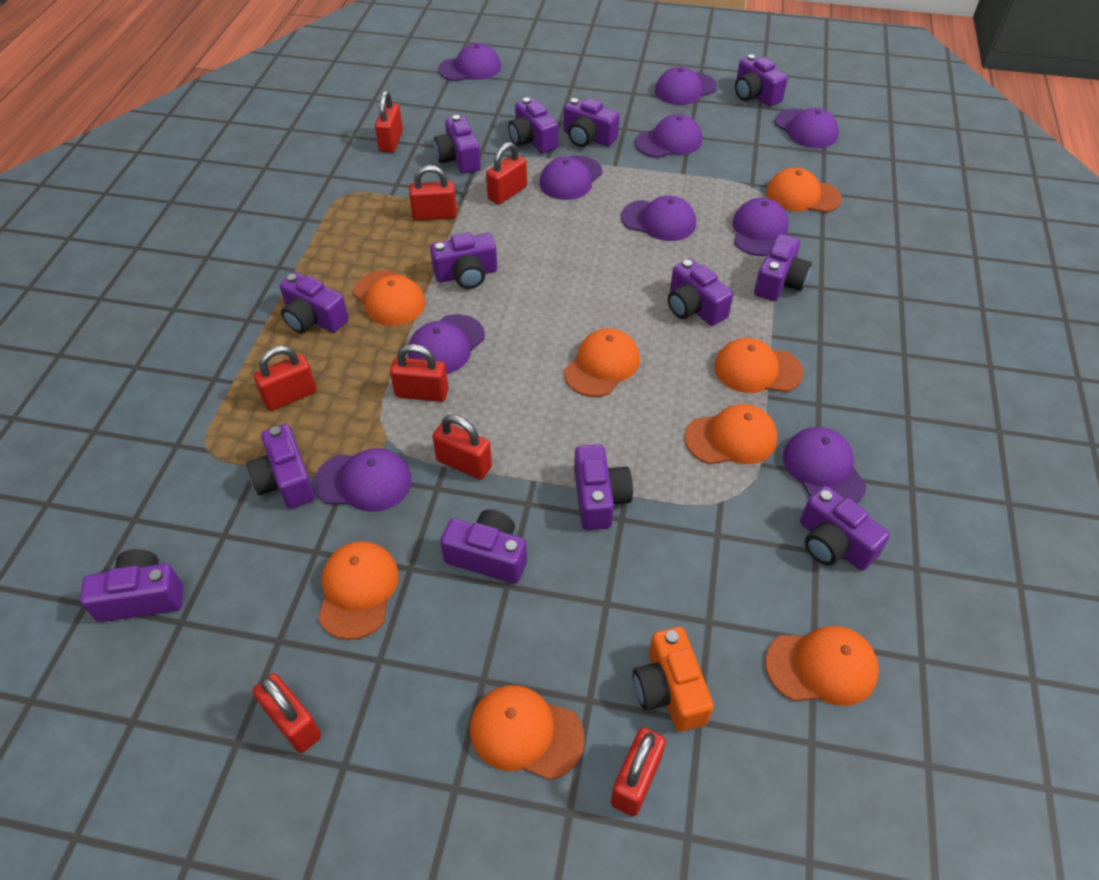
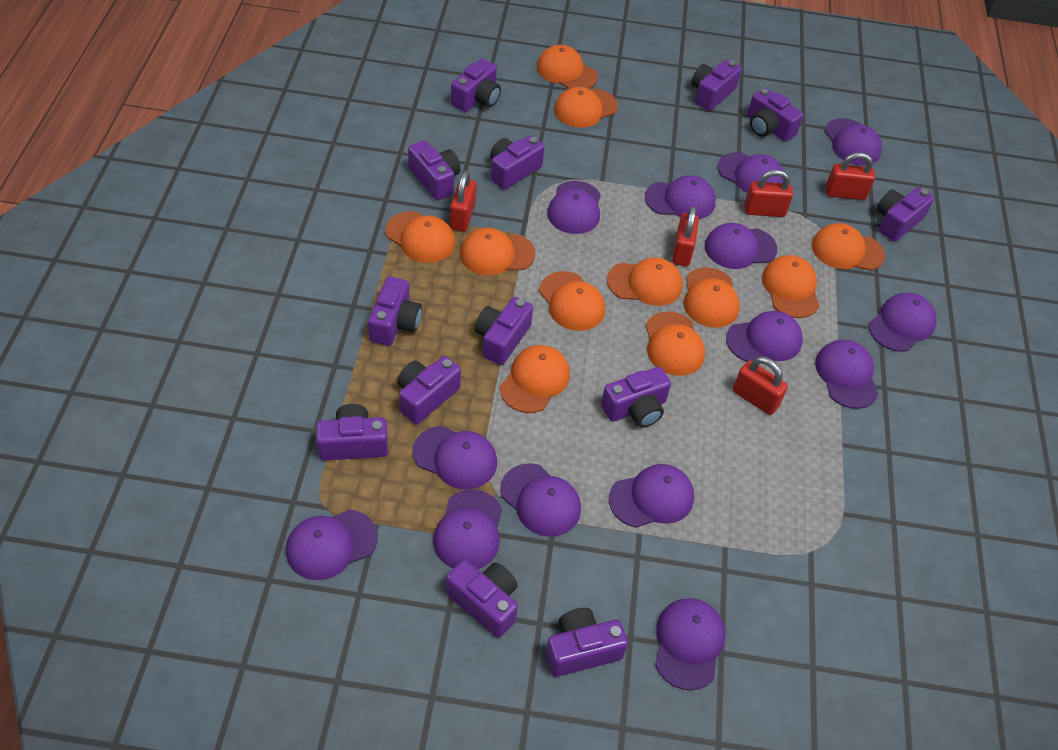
orange camera: 1 -> 0
orange cap: 8 -> 11
purple cap: 10 -> 14
red padlock: 8 -> 5

